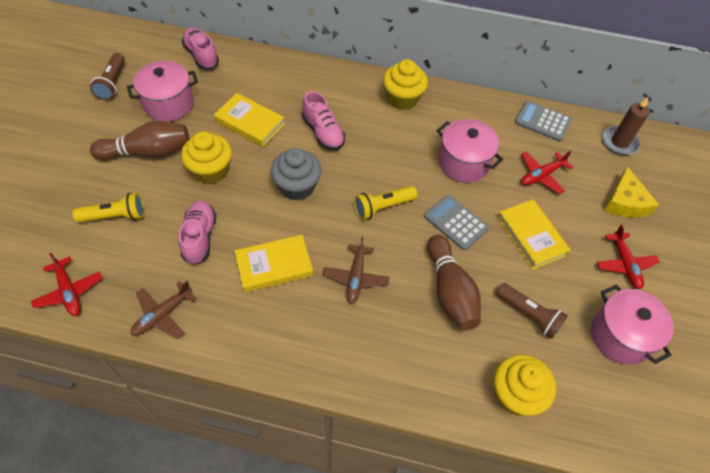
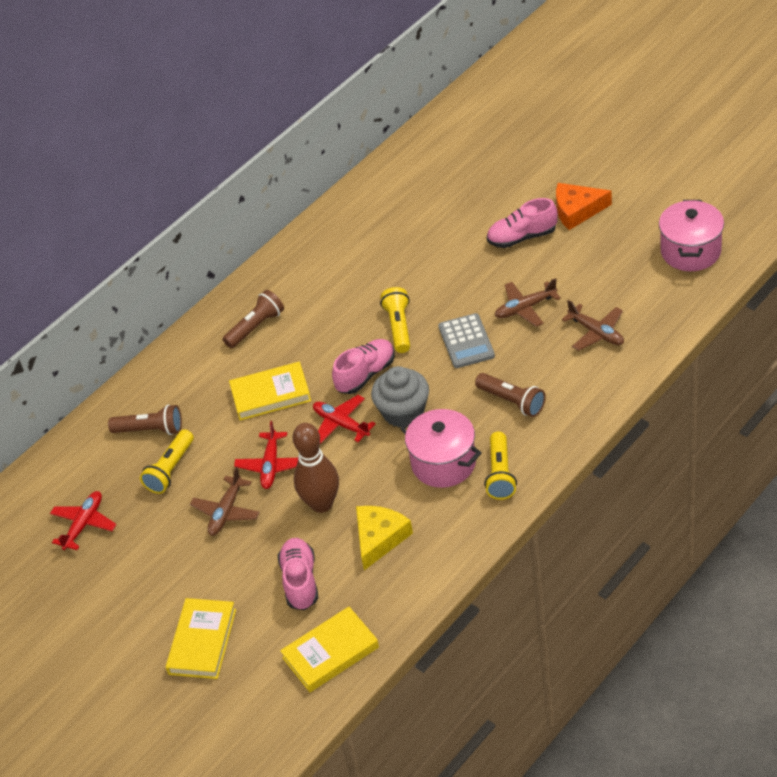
brown bowling pin: 2 -> 1
brown candle: 1 -> 0
brown flashlight: 2 -> 3
brown plane: 2 -> 3
grey calculator: 2 -> 1
orange cheese: 0 -> 1
pink pot: 3 -> 2
yellow cupcake: 3 -> 0
yellow flashlight: 2 -> 3

